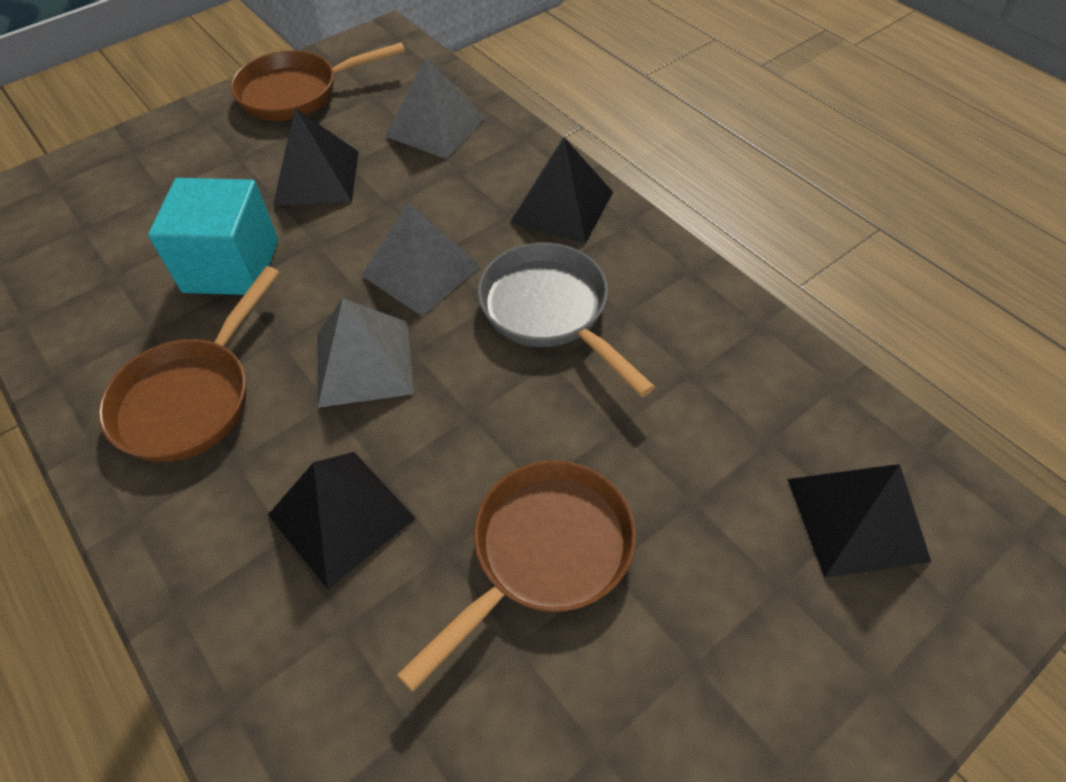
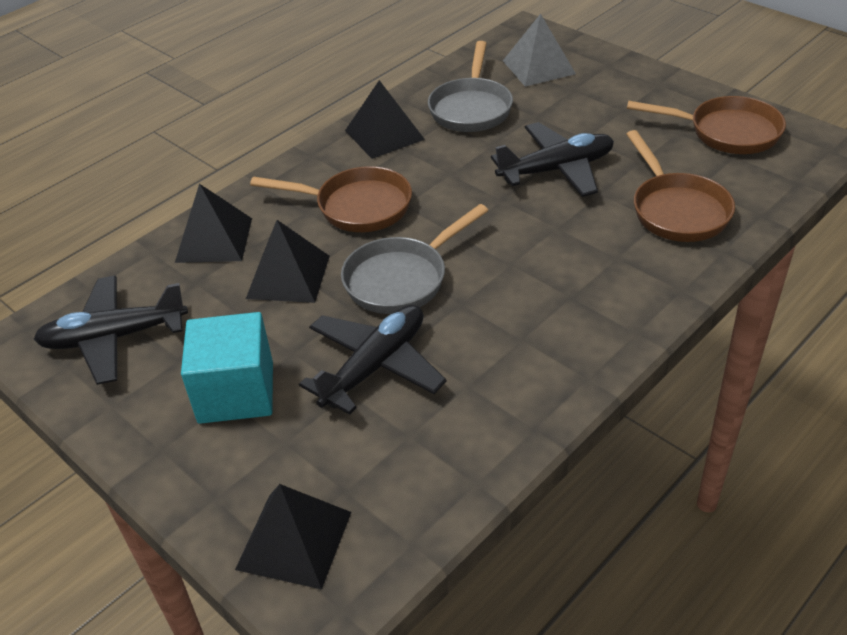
black plane: 0 -> 3
grey pan: 1 -> 2
grey pyramid: 3 -> 1

